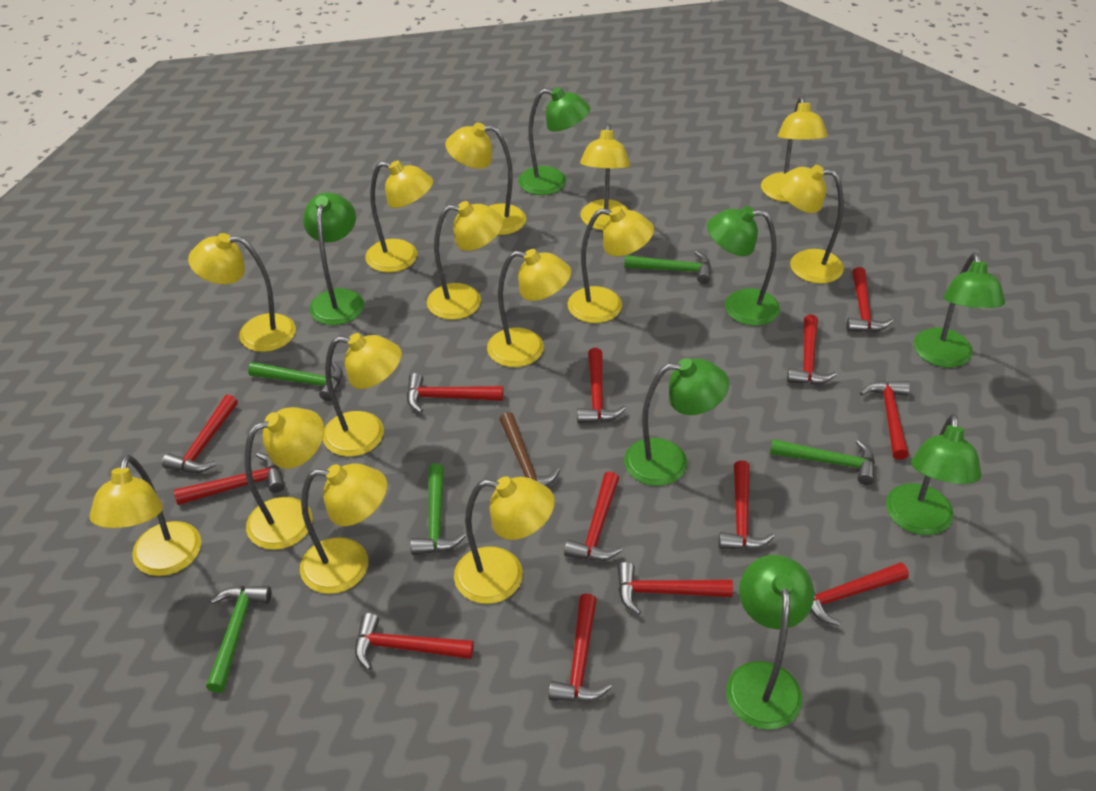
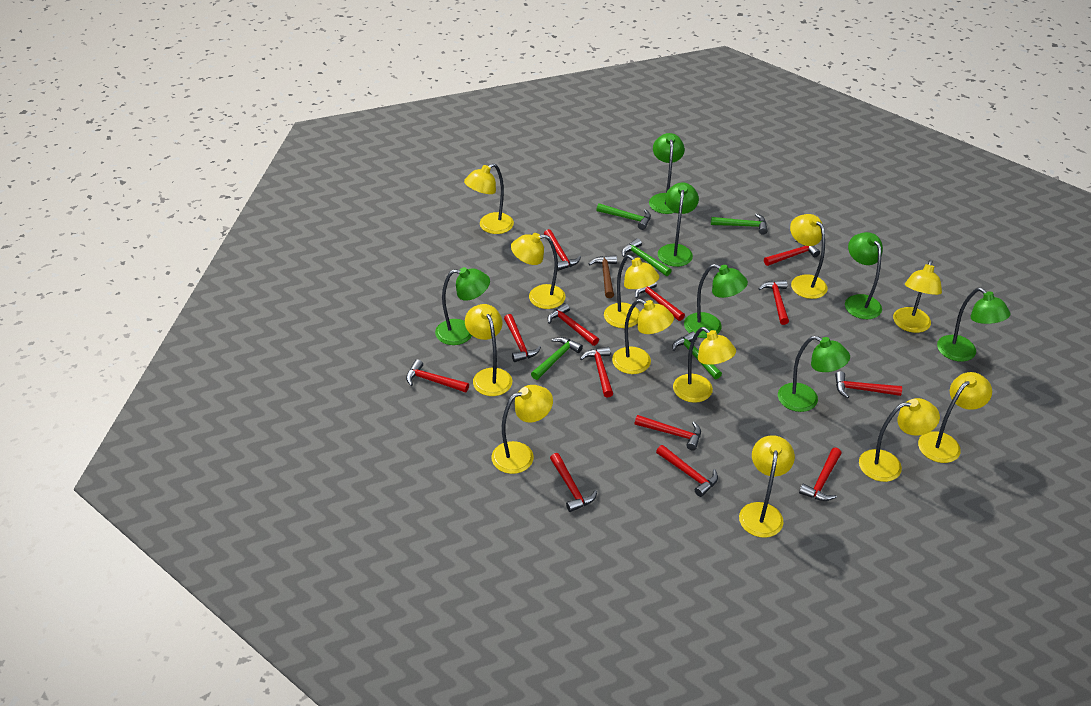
yellow lamp: 14 -> 12

